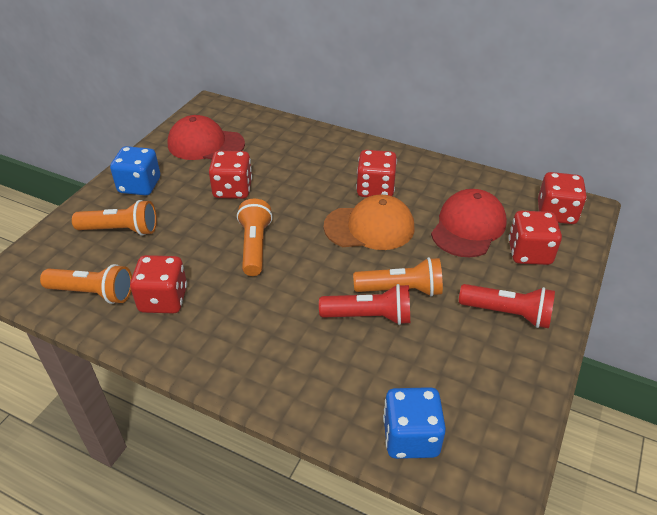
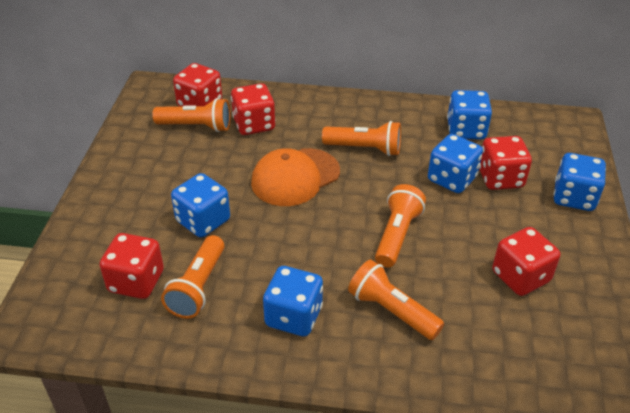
blue dice: 2 -> 5
orange flashlight: 4 -> 5
red cap: 2 -> 0
red flashlight: 2 -> 0

